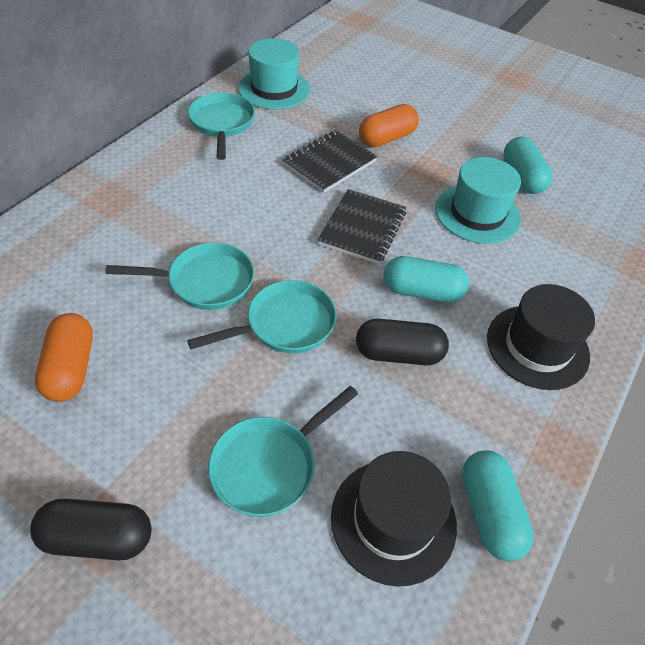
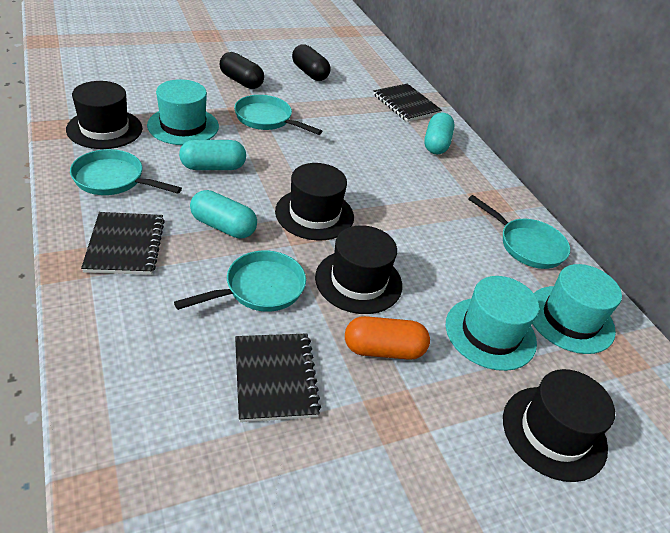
black hat: 2 -> 4
black notebook: 2 -> 3
orange capsule: 2 -> 1
turquoise hat: 2 -> 3

